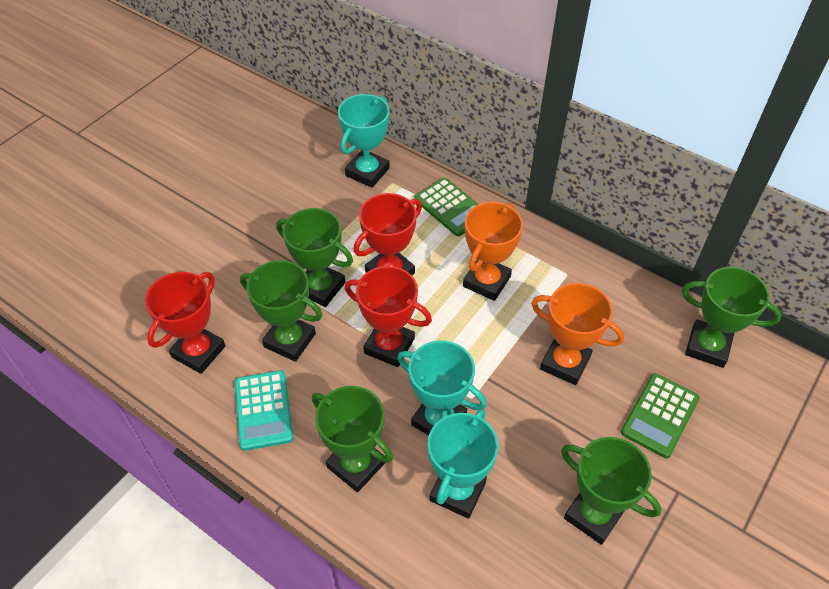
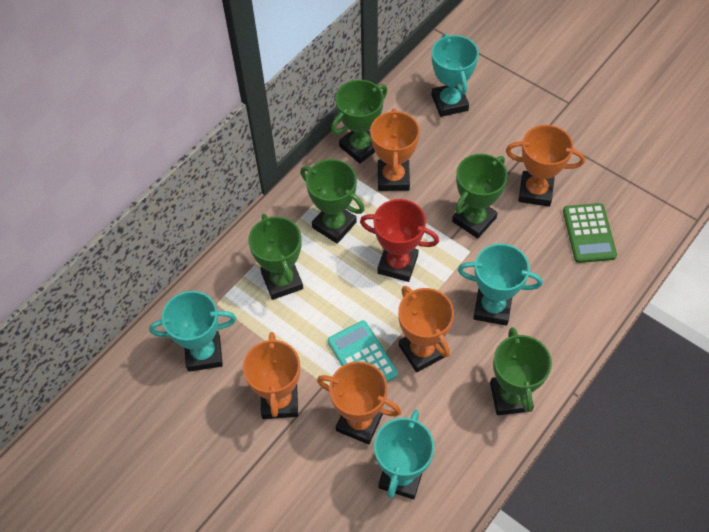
green calculator: 2 -> 1
orange trophy: 2 -> 5
red trophy: 3 -> 1
turquoise trophy: 3 -> 4

